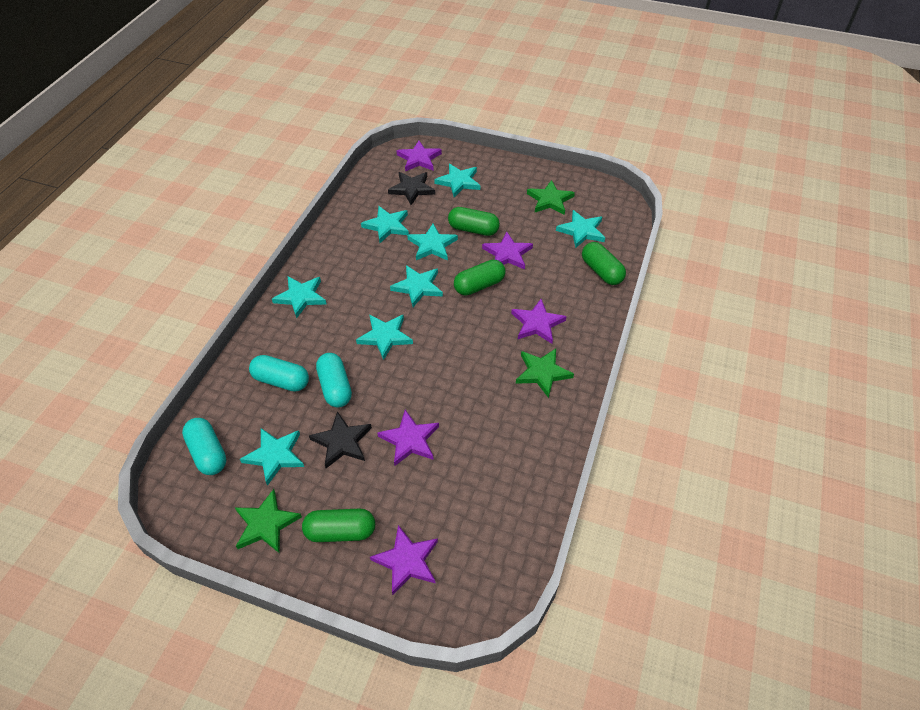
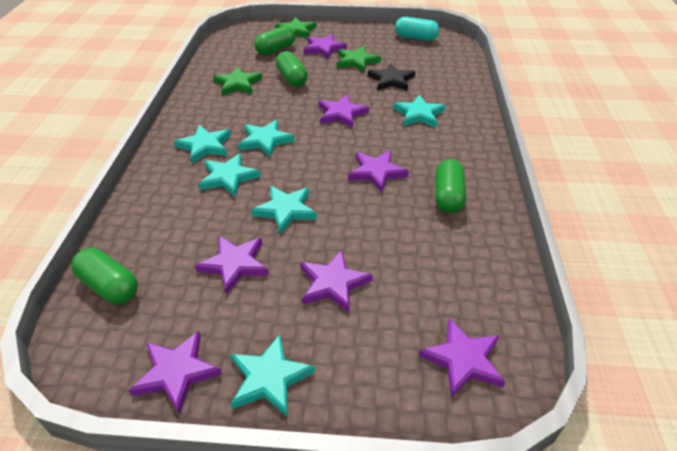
black star: 2 -> 1
purple star: 5 -> 7
turquoise capsule: 3 -> 1
turquoise star: 8 -> 6

